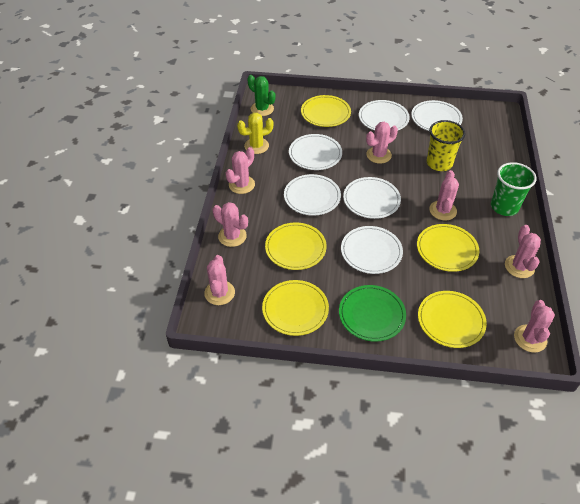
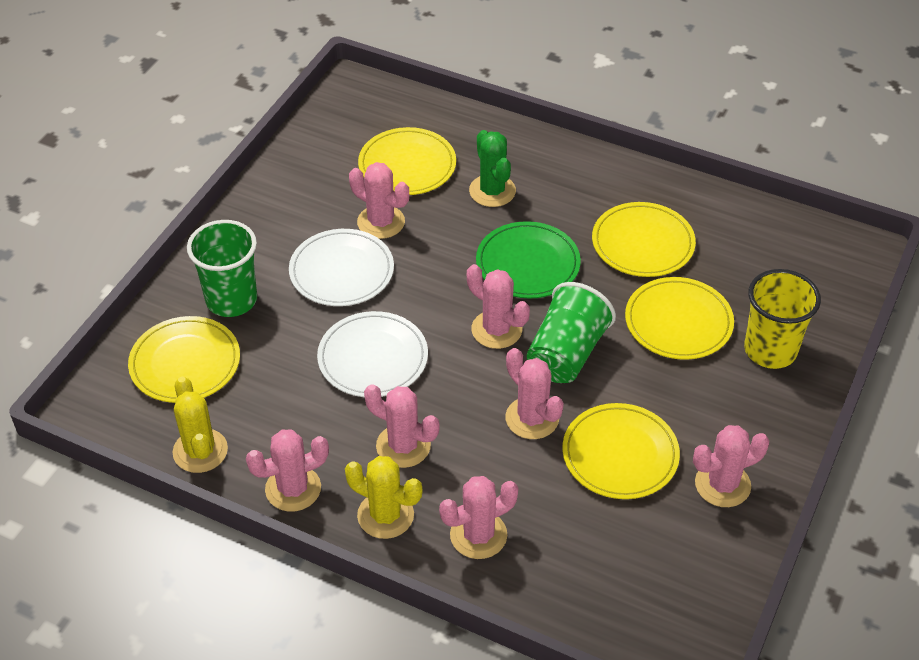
green cup: 1 -> 2
white plate: 6 -> 2
yellow cactus: 1 -> 2

